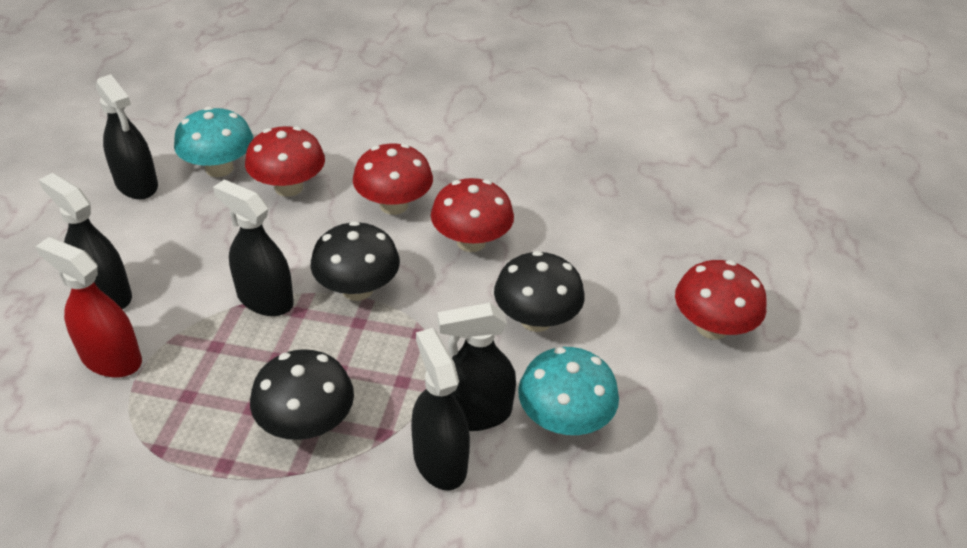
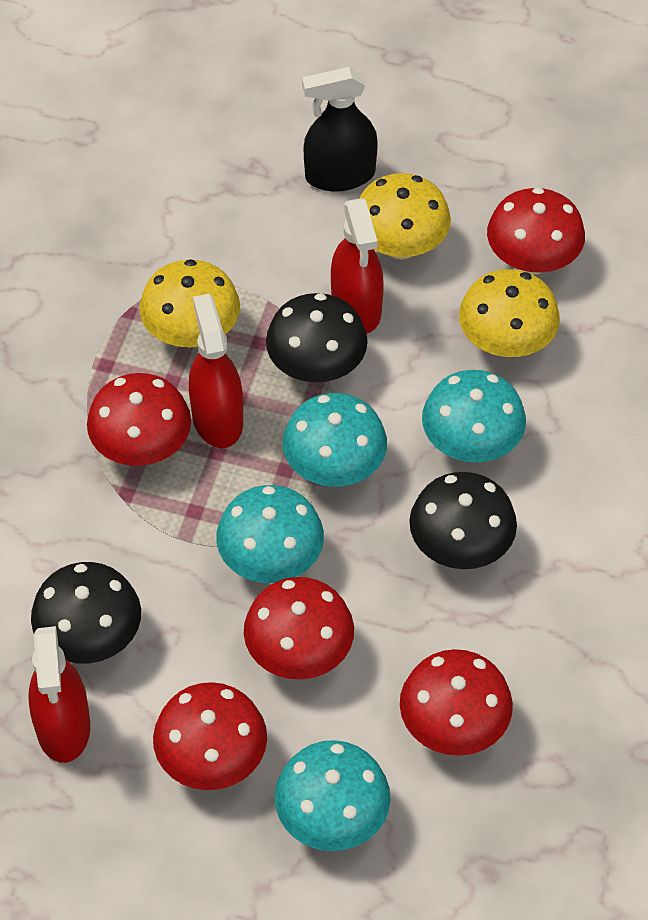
black spray bottle: 5 -> 1
red mushroom: 4 -> 5
red spray bottle: 1 -> 3
turquoise mushroom: 2 -> 4
yellow mushroom: 0 -> 3

